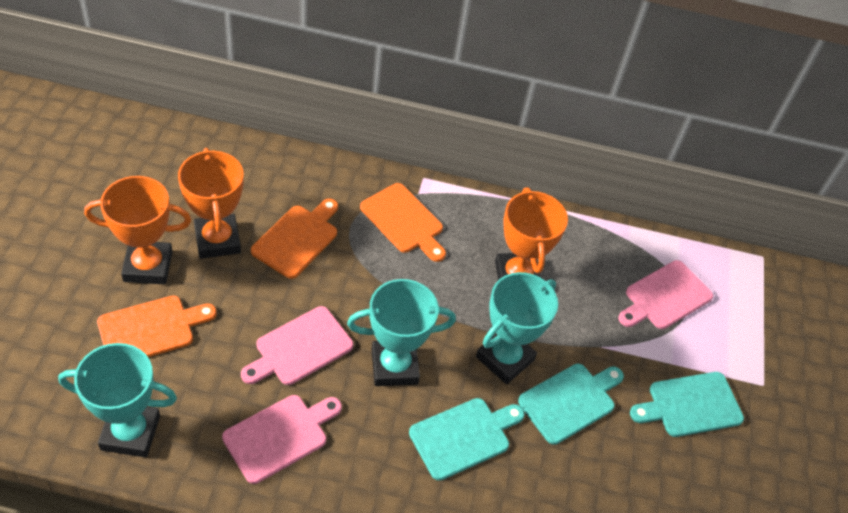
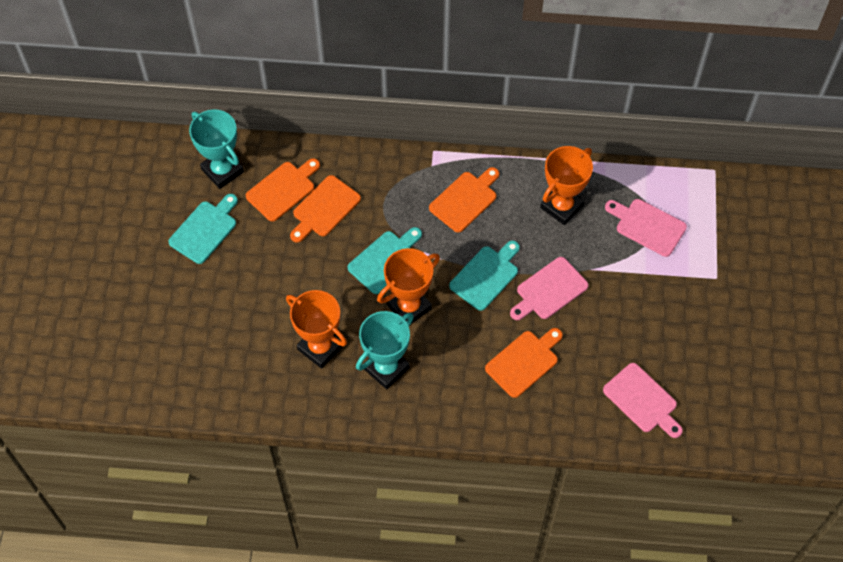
orange cutting board: 3 -> 4
turquoise trophy: 3 -> 2

